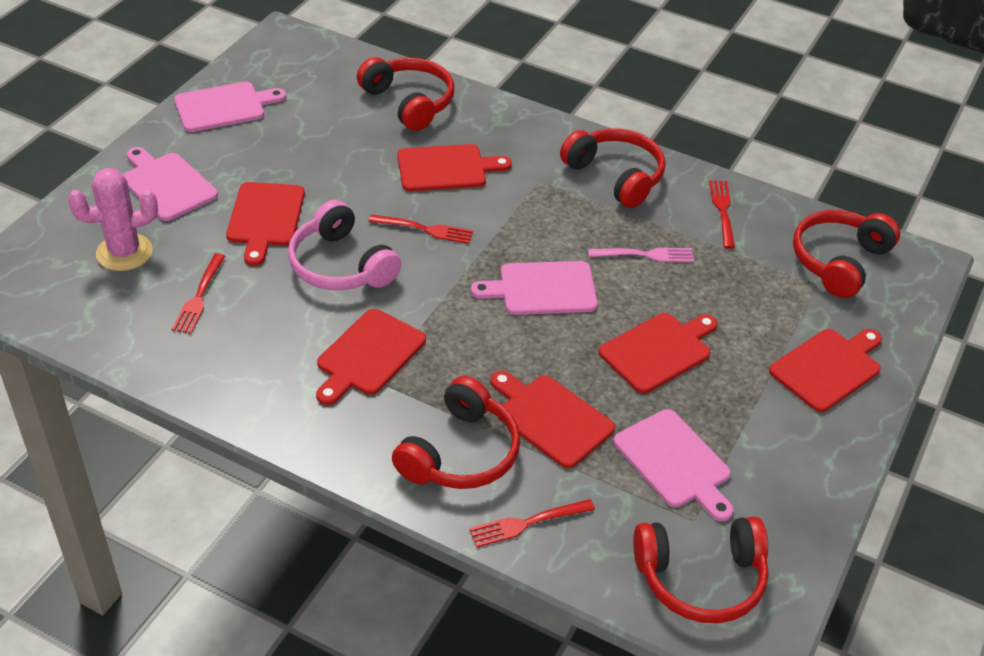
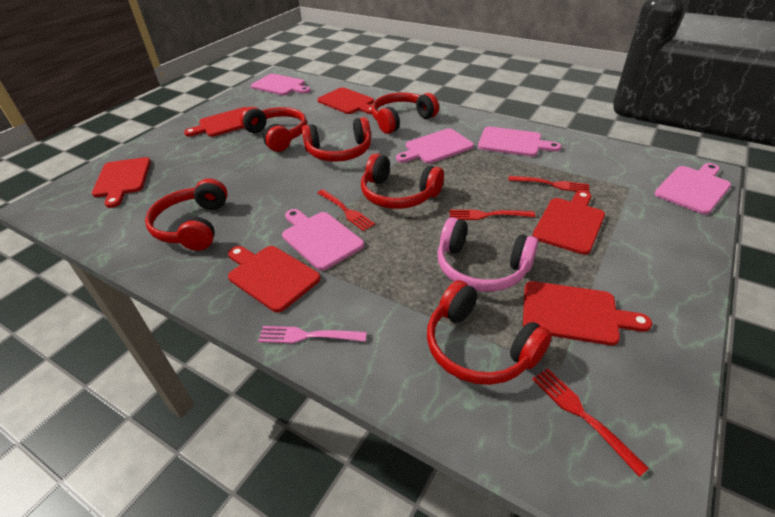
pink cactus: 1 -> 0
pink cutting board: 4 -> 5
red headphones: 5 -> 6

